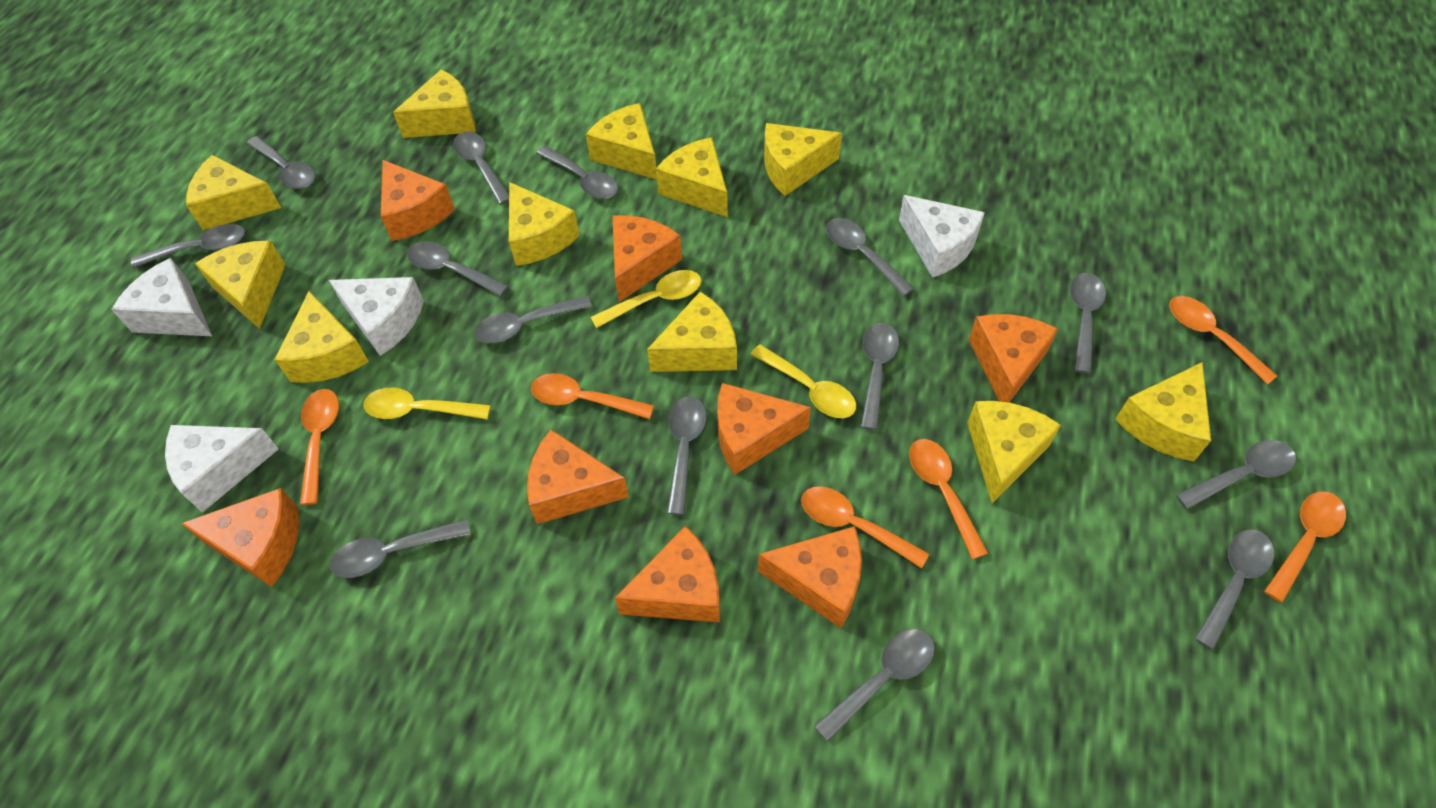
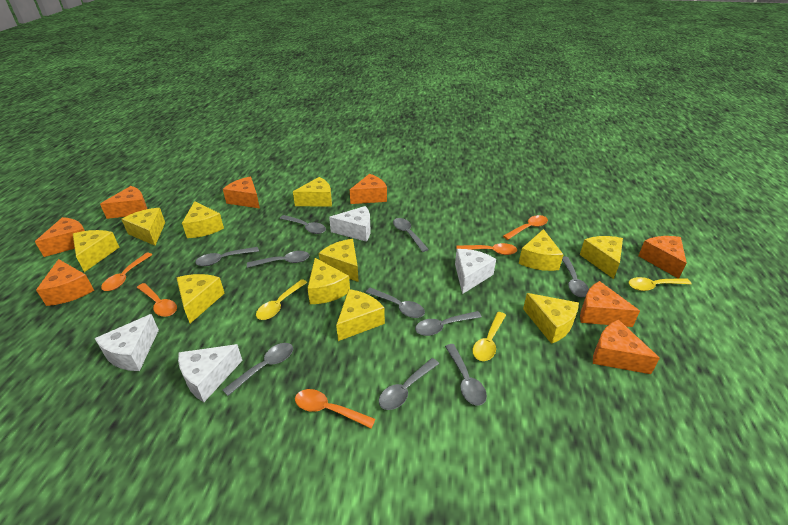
grey spoon: 14 -> 10
orange spoon: 6 -> 5

